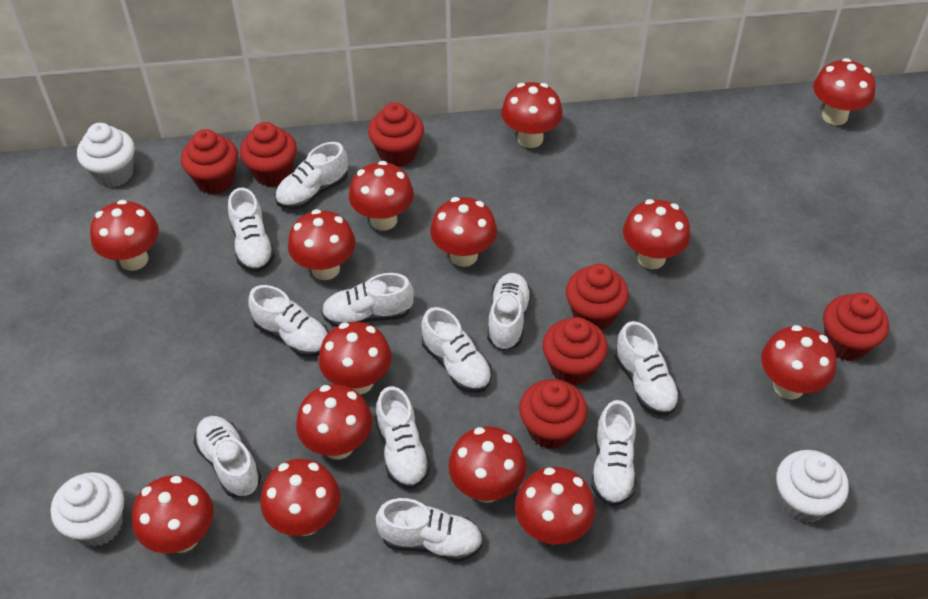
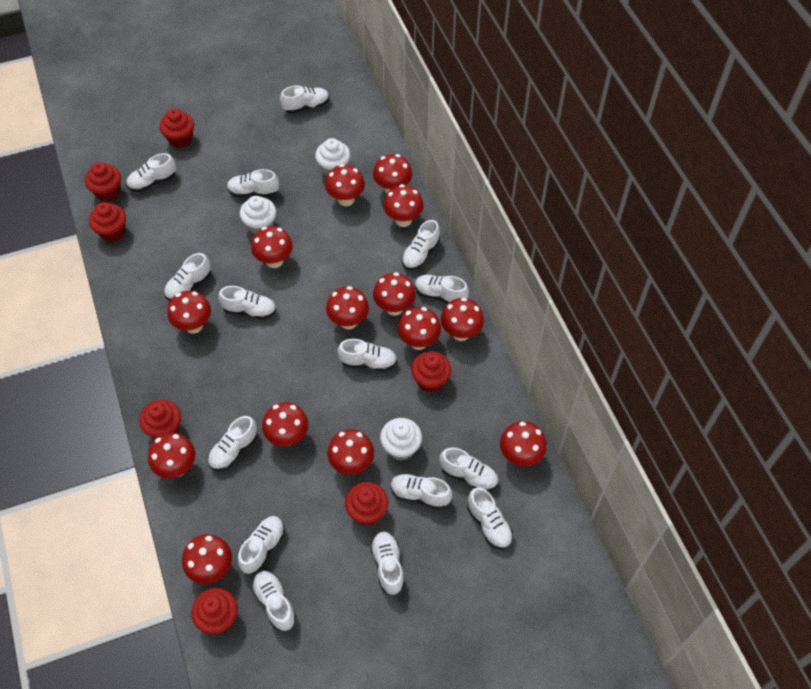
white shoe: 11 -> 15

